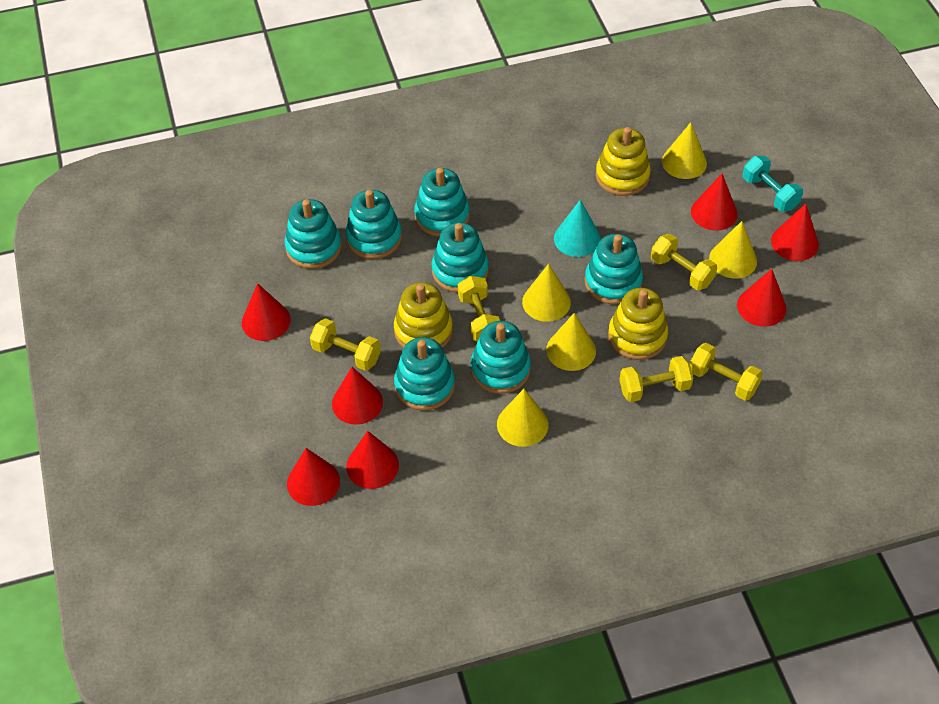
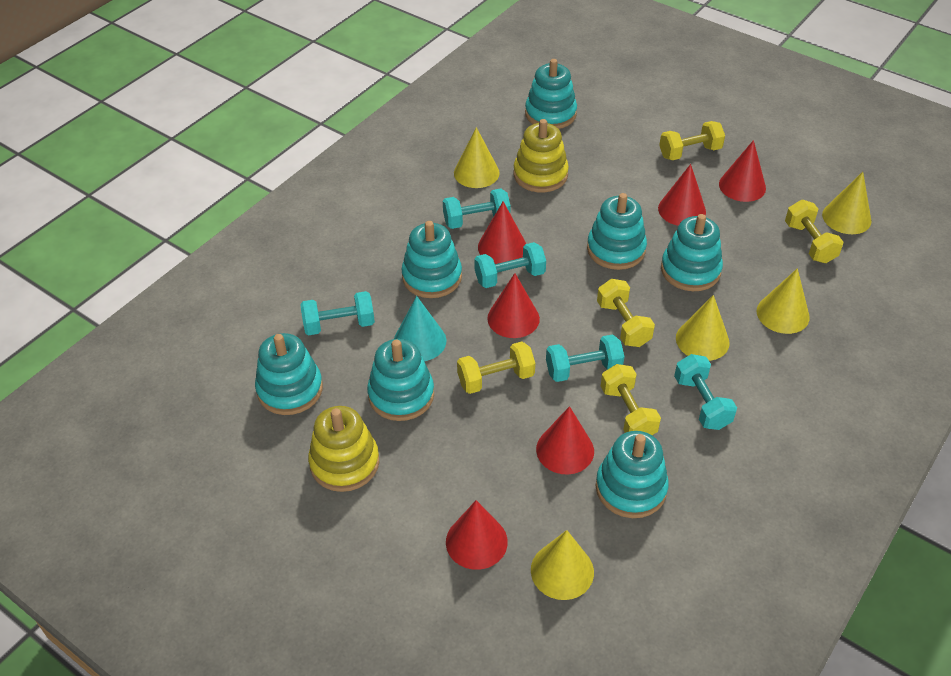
red cone: 7 -> 6
turquoise dumbbell: 1 -> 5
yellow stacking toy: 3 -> 2

